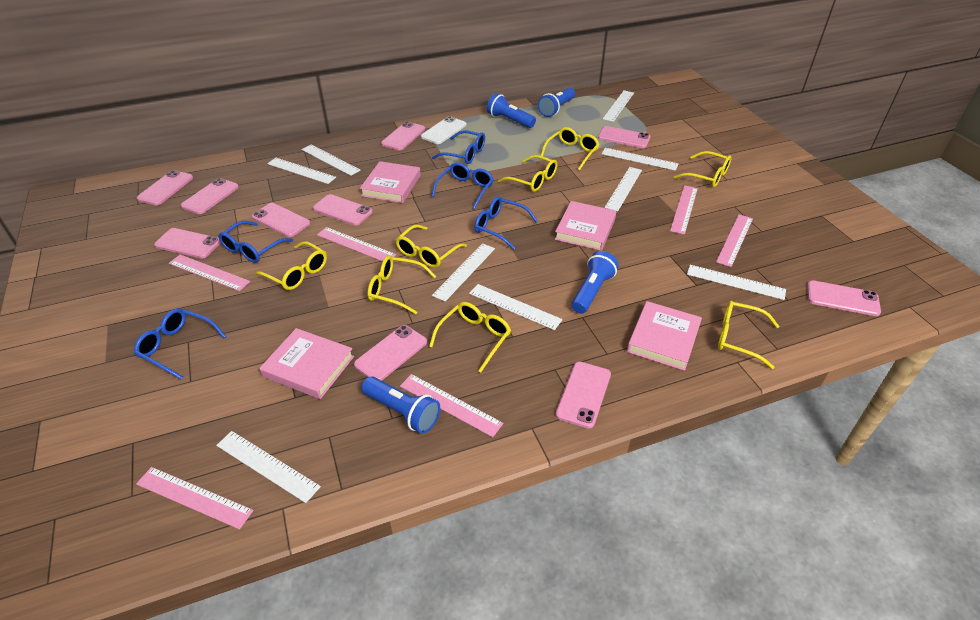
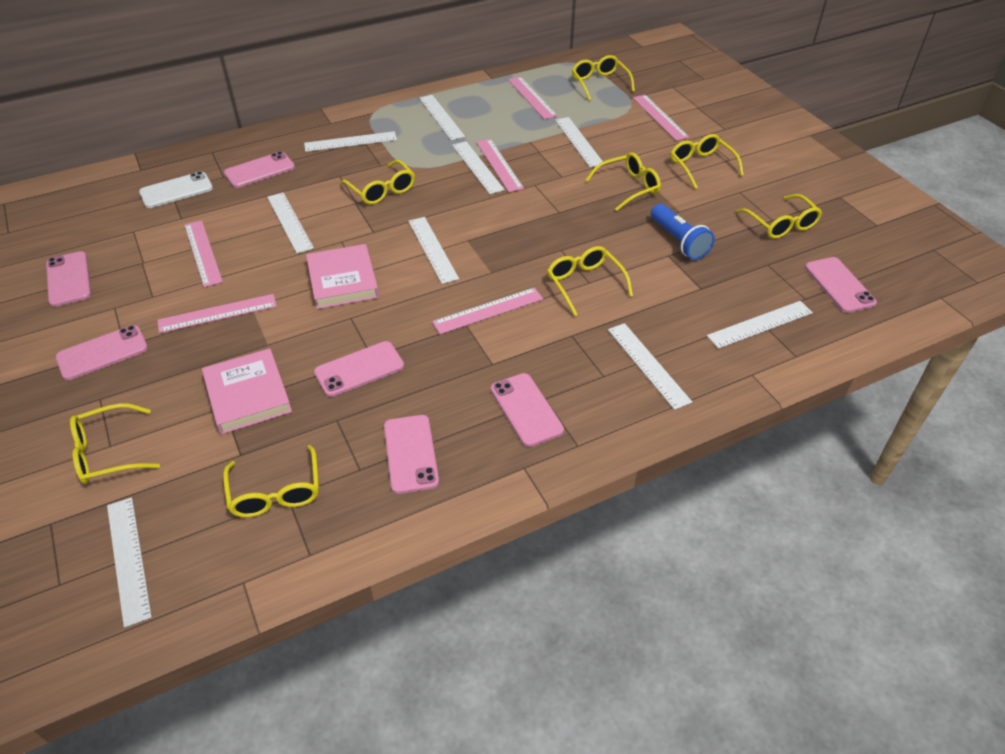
blue flashlight: 4 -> 1
blue glasses: 5 -> 0
pink book: 4 -> 2
pink phone: 10 -> 7

